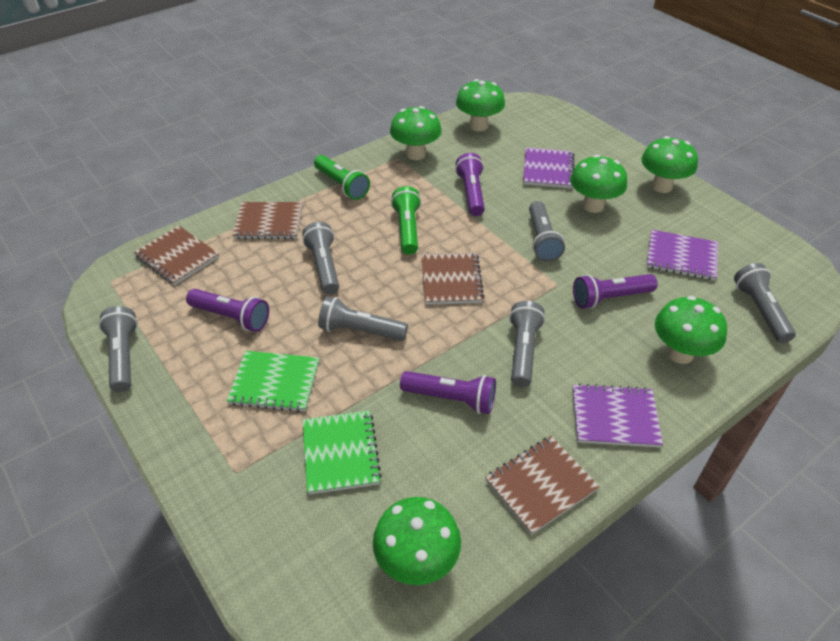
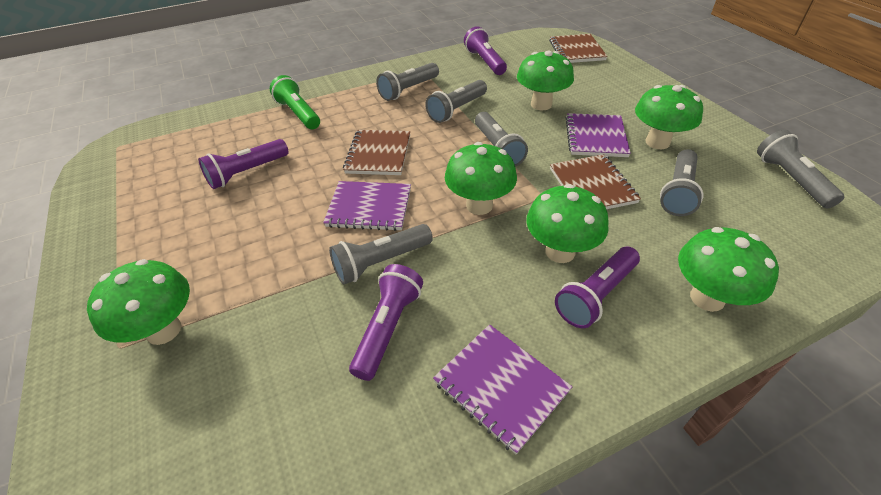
brown notebook: 4 -> 3
green flashlight: 2 -> 1
green notebook: 2 -> 0

